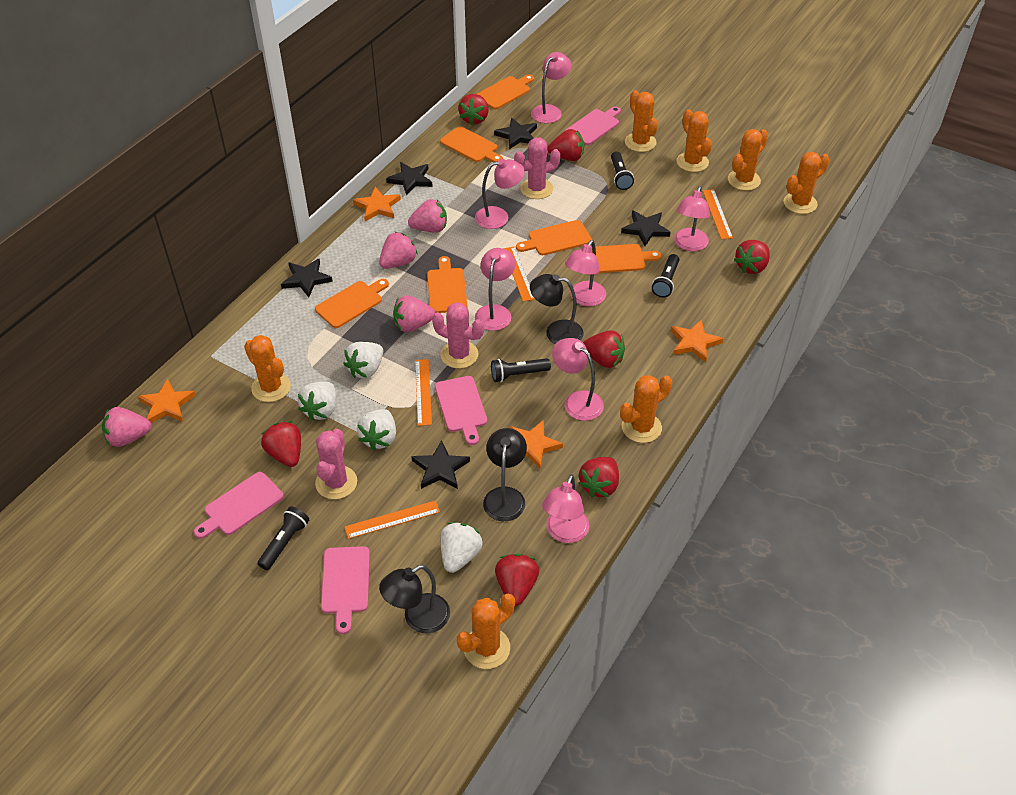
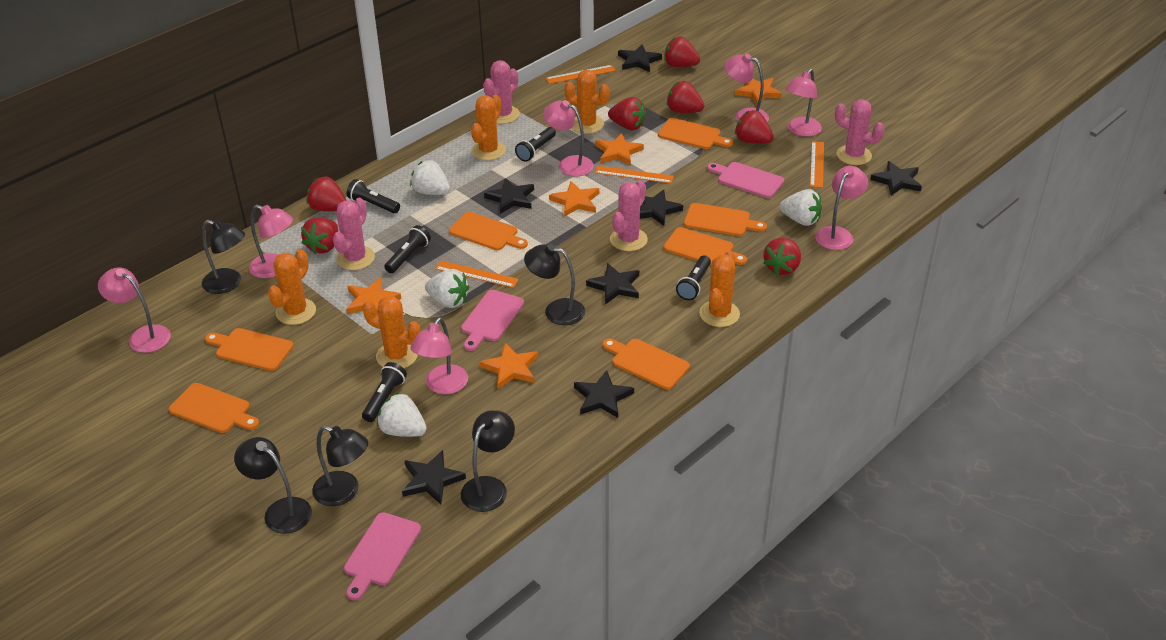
black flashlight: 4 -> 5
black lamp: 3 -> 5
black star: 5 -> 7
orange cactus: 7 -> 5
orange cutting board: 6 -> 7
orange star: 4 -> 5
pink cactus: 3 -> 4
pink cutting board: 4 -> 3
pink strawberry: 4 -> 0

